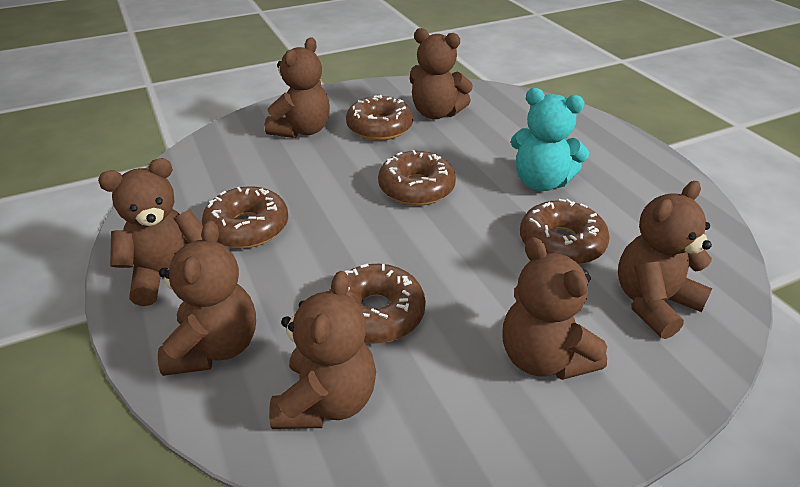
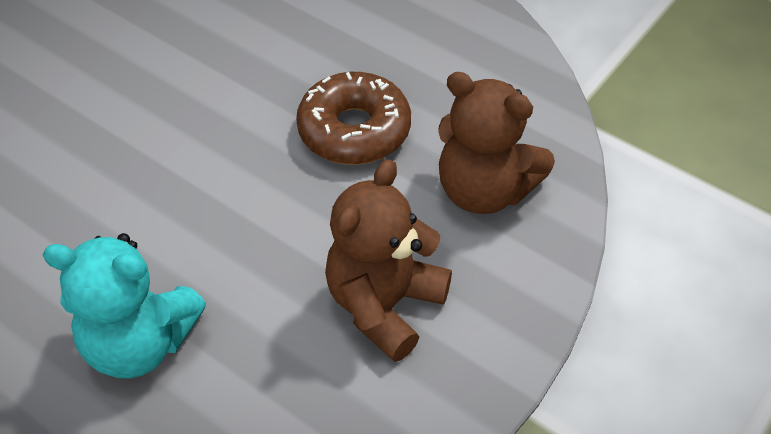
brown donut: 5 -> 1
brown teddy bear: 7 -> 2

